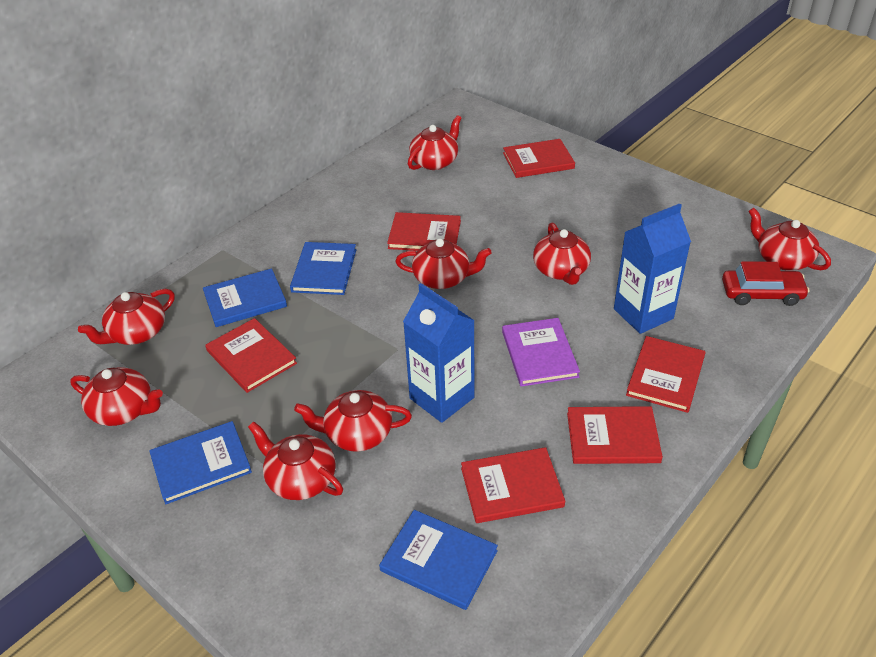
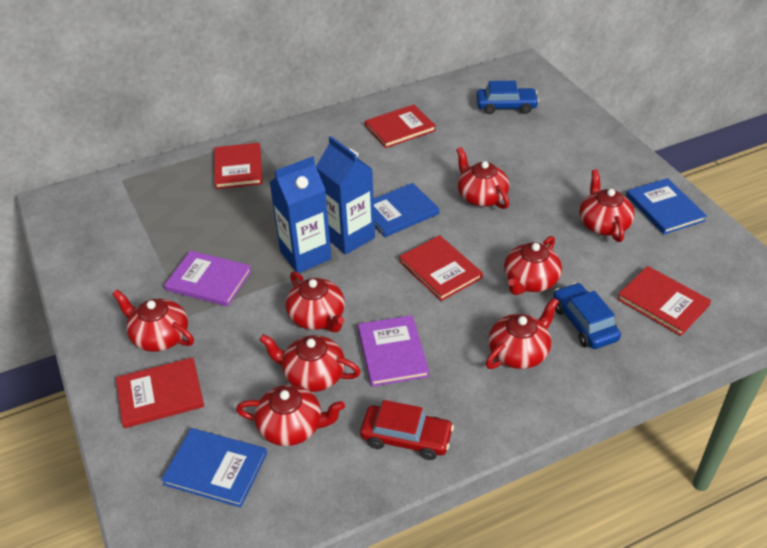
blue book: 4 -> 3
blue car: 0 -> 2
purple book: 1 -> 2
red book: 6 -> 5

